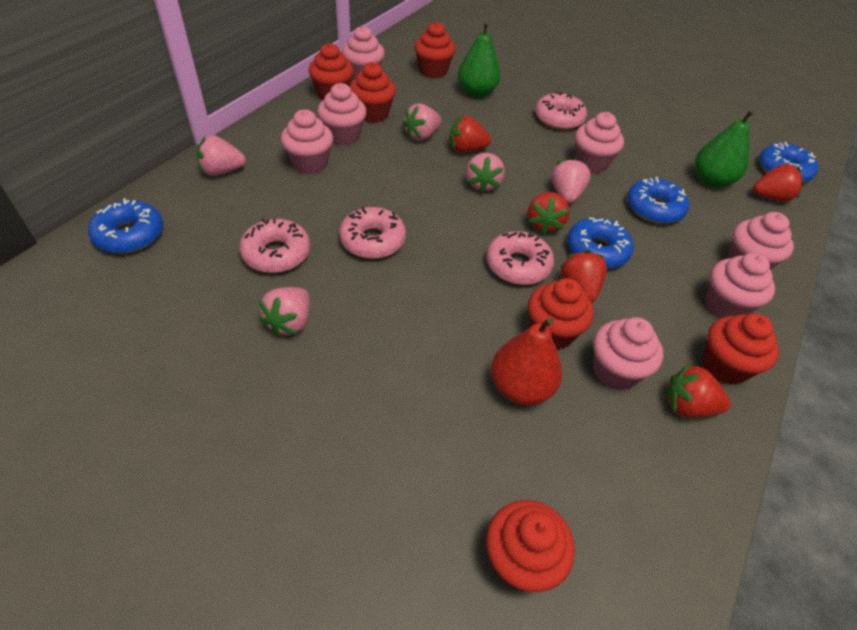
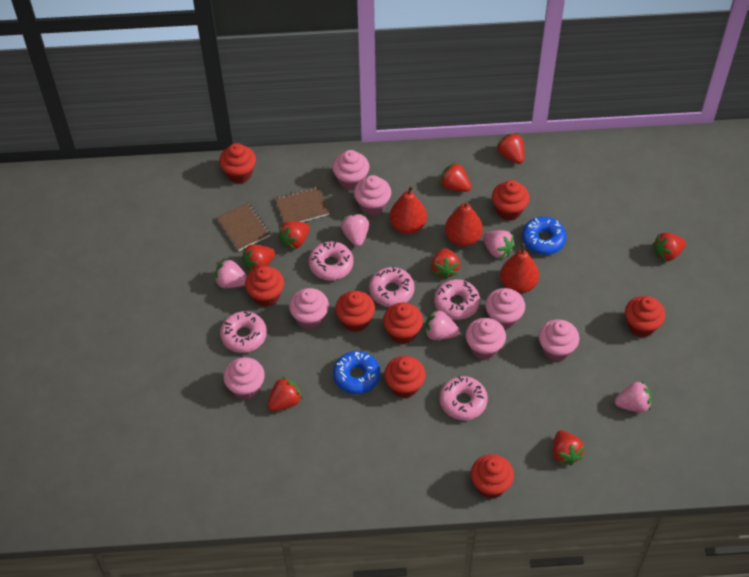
blue donut: 4 -> 2
brown notebook: 0 -> 2
green pear: 2 -> 0
pink donut: 4 -> 5
red cupcake: 6 -> 8
red pear: 1 -> 3
red strawberry: 5 -> 8

